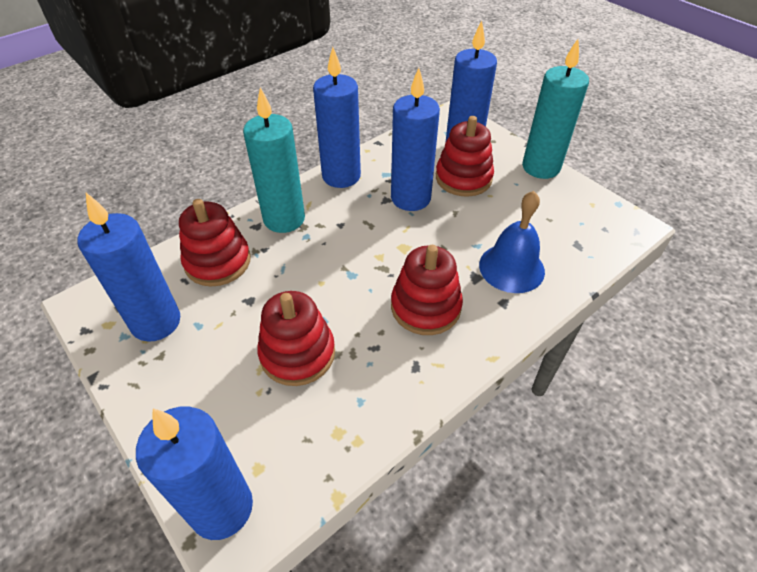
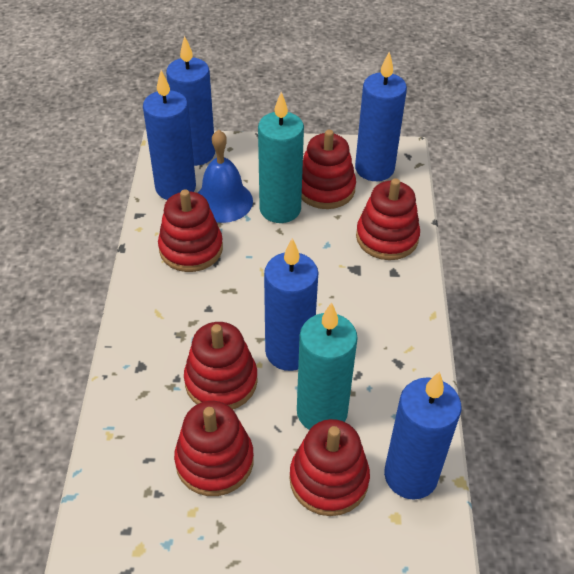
red stacking toy: 4 -> 6

